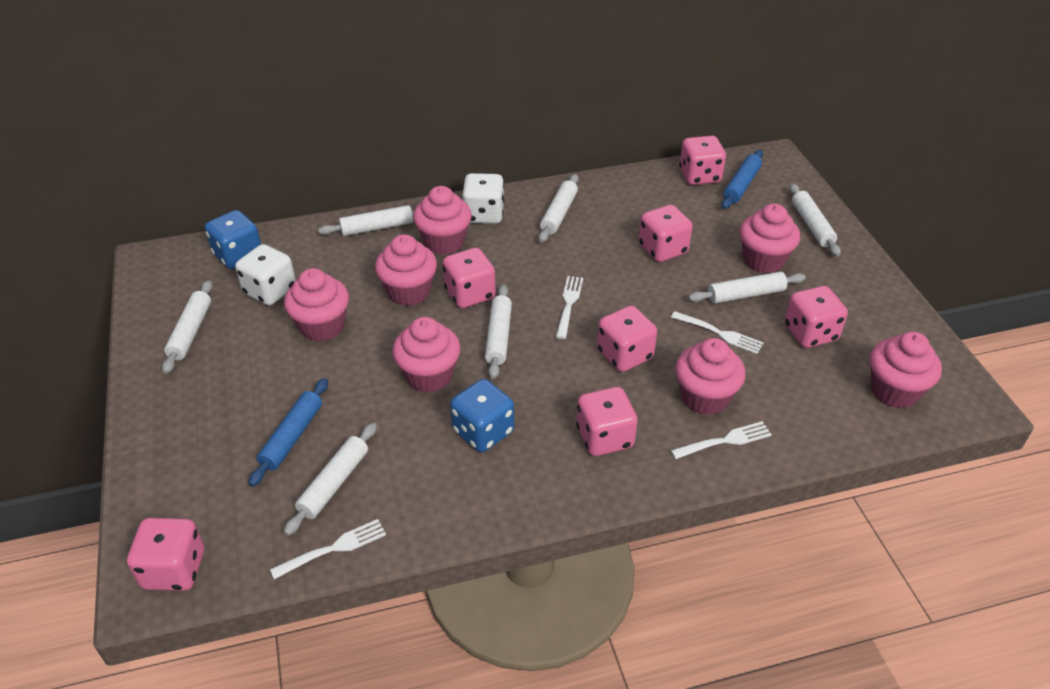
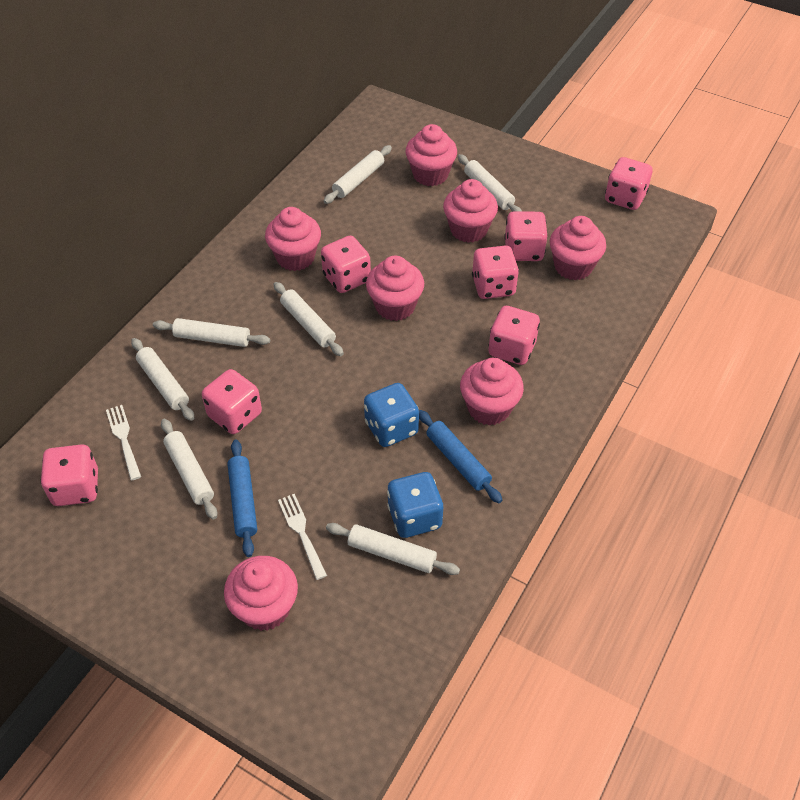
white dice: 2 -> 0
white fork: 4 -> 2

